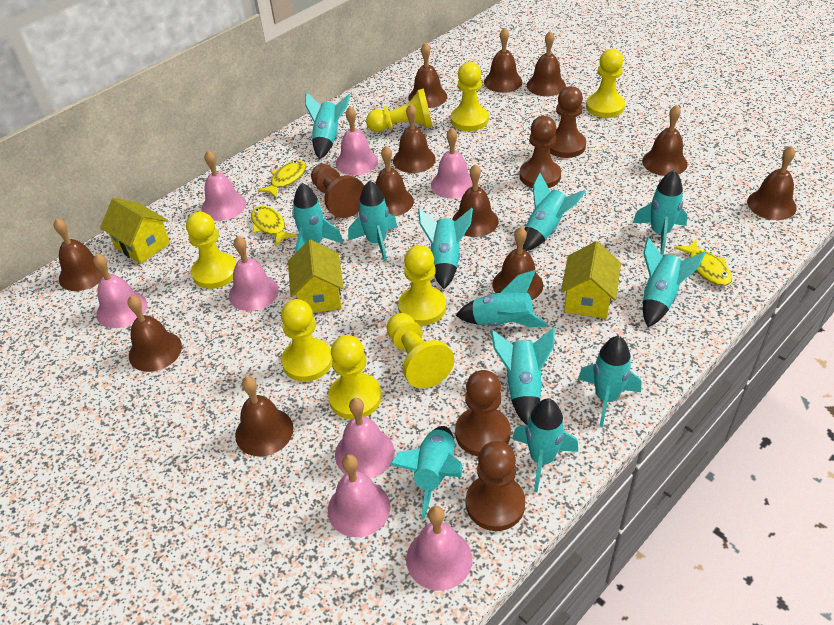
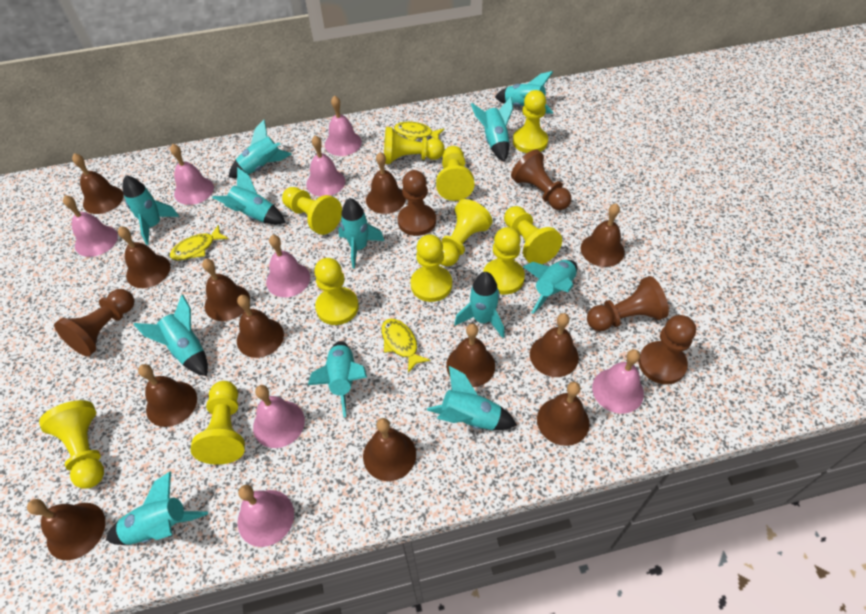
yellow house: 3 -> 0
yellow pawn: 8 -> 11

